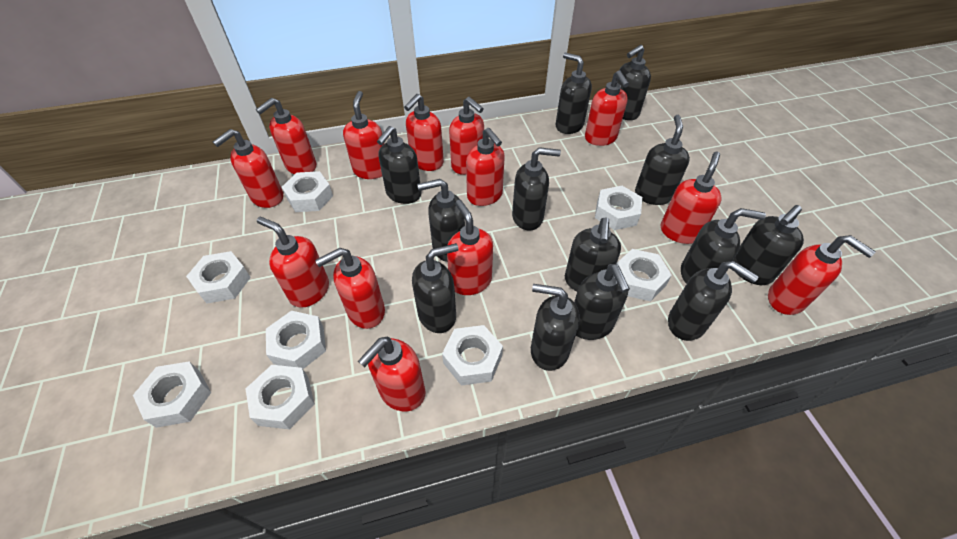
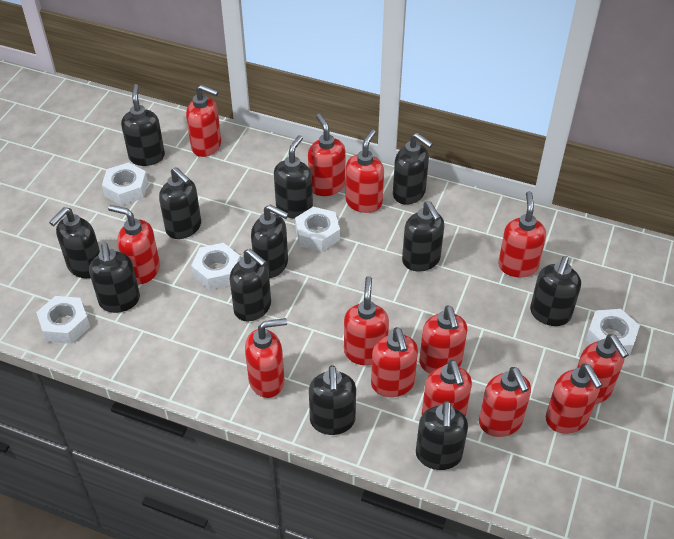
black soap dispenser: 13 -> 12
white nut: 8 -> 5

